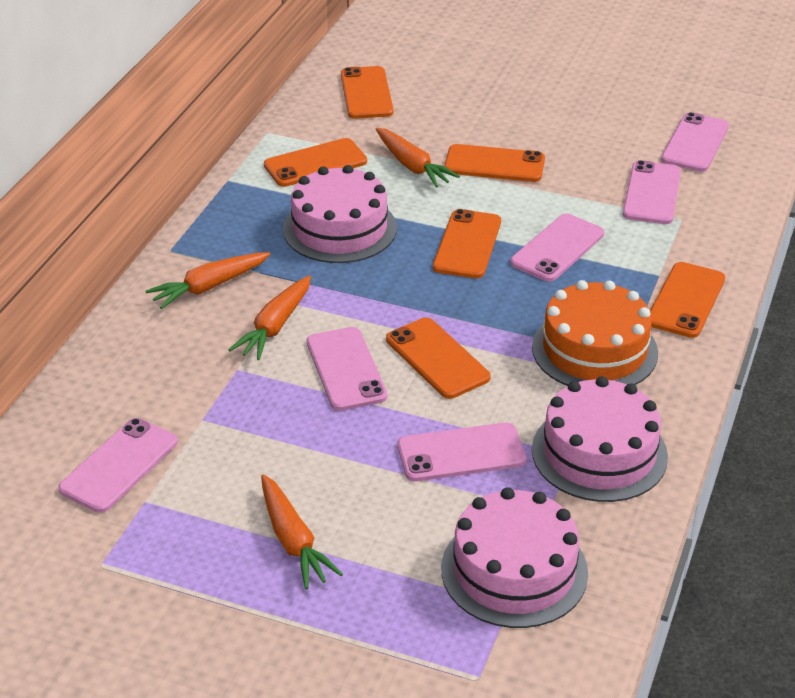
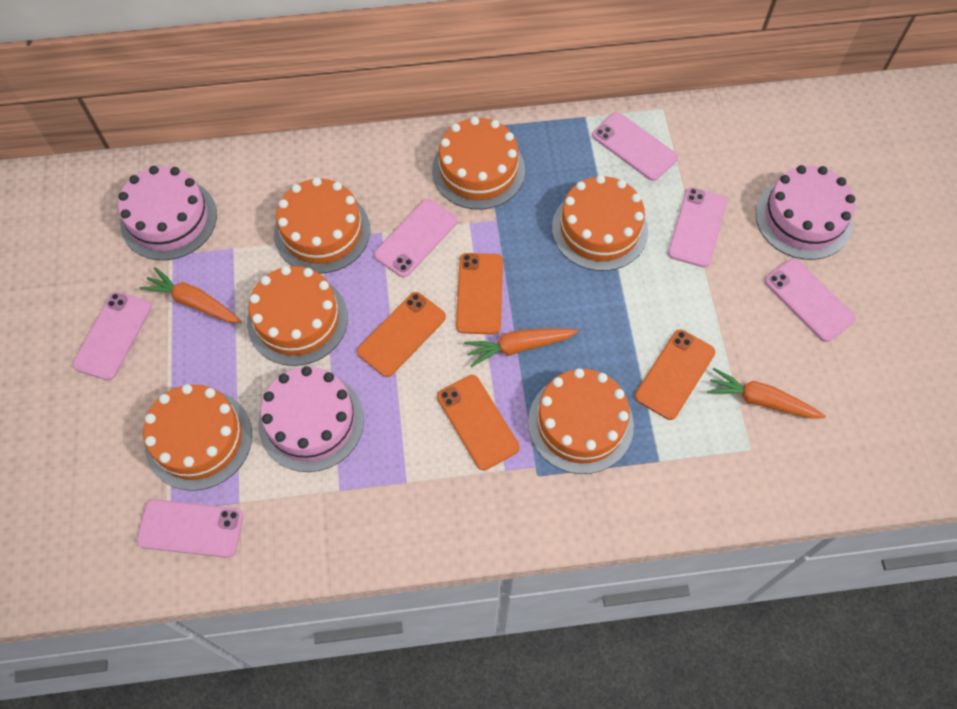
orange cake: 1 -> 6
orange carrot: 4 -> 3
orange phone: 6 -> 4

